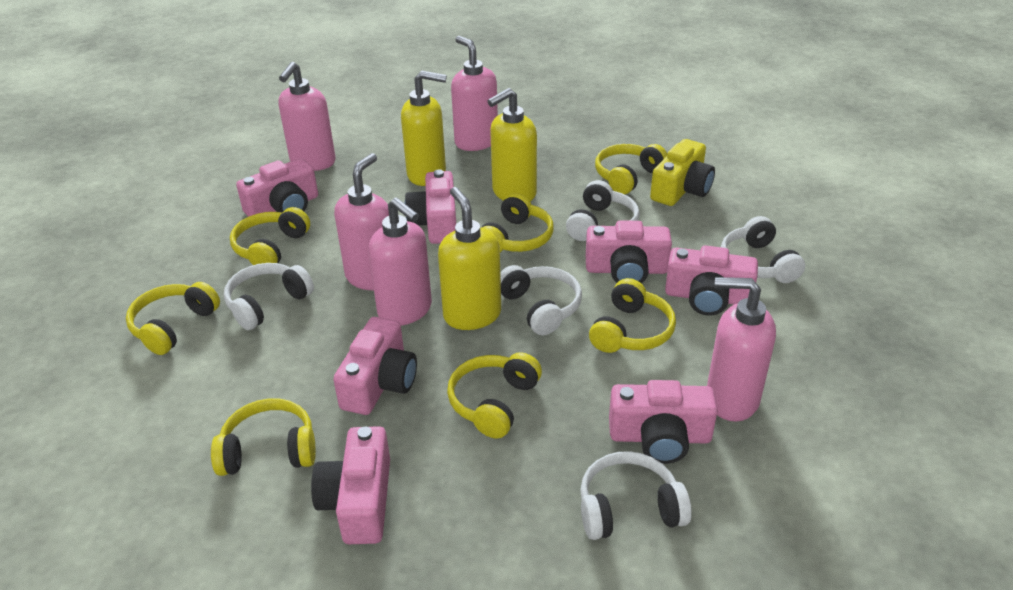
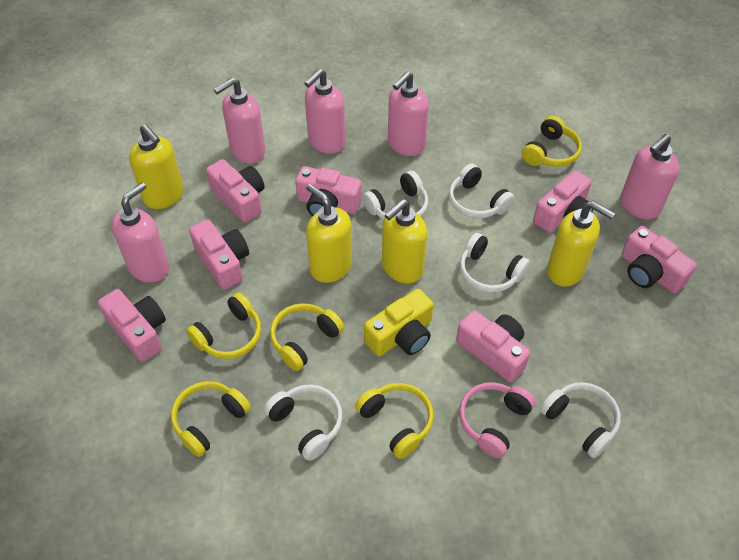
pink headphones: 0 -> 1
yellow headphones: 7 -> 5
yellow soap dispenser: 3 -> 4

